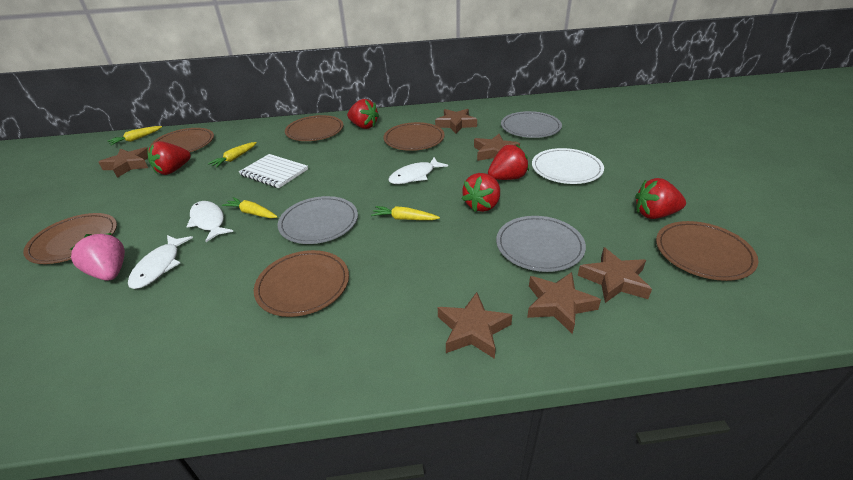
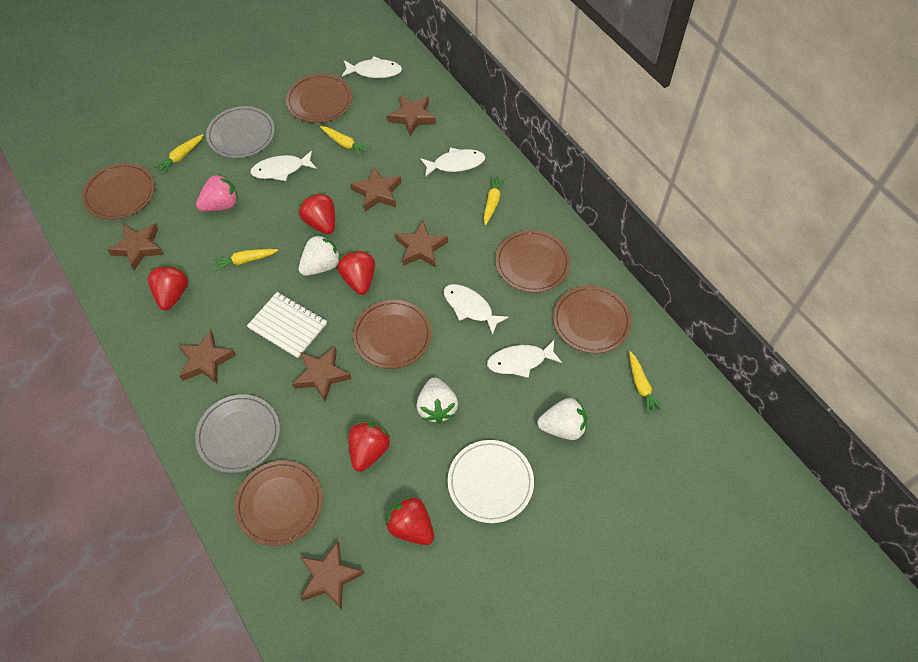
brown star: 6 -> 7
grey plate: 3 -> 2
white fish: 3 -> 5
white strawberry: 0 -> 3
yellow carrot: 4 -> 5

